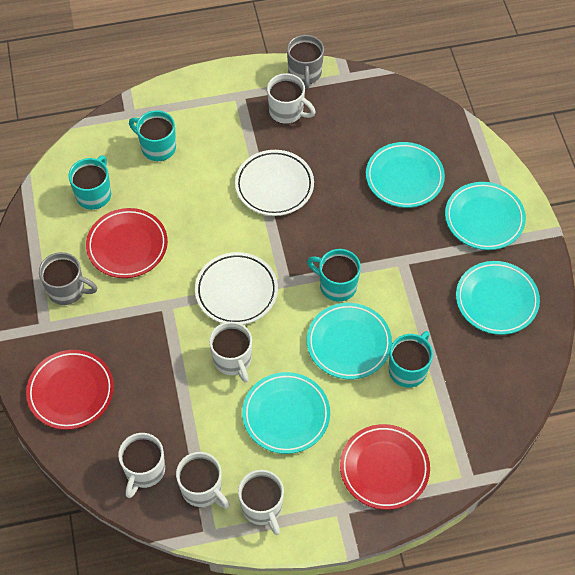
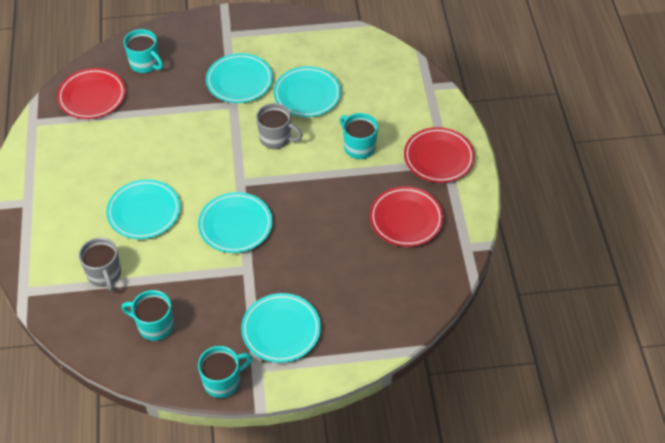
white mug: 5 -> 0
white plate: 2 -> 0

